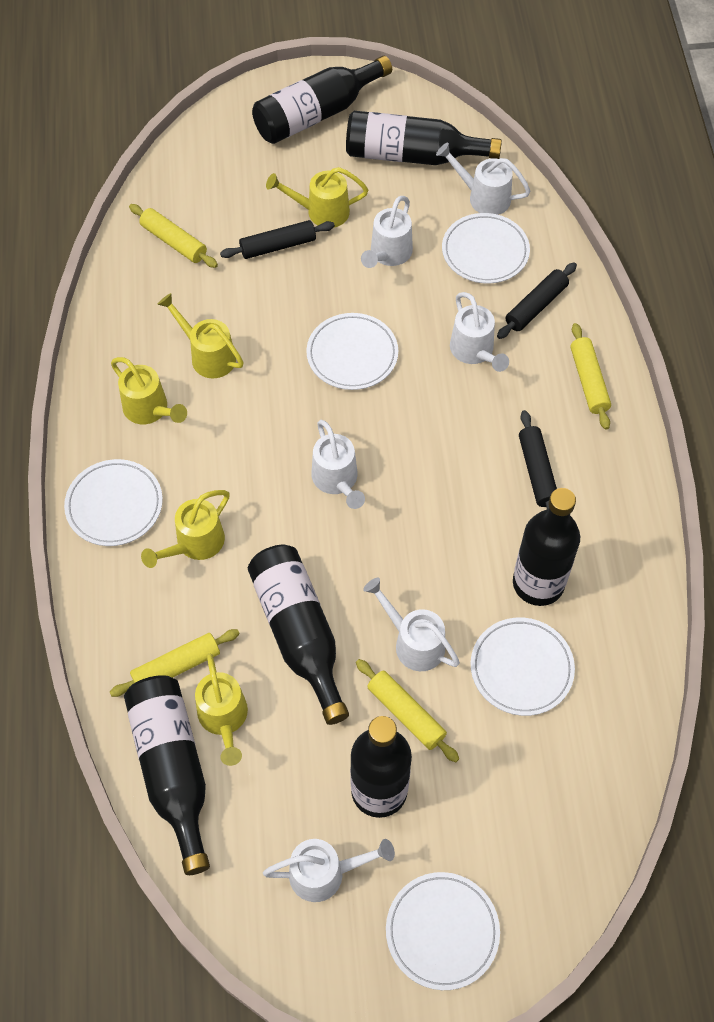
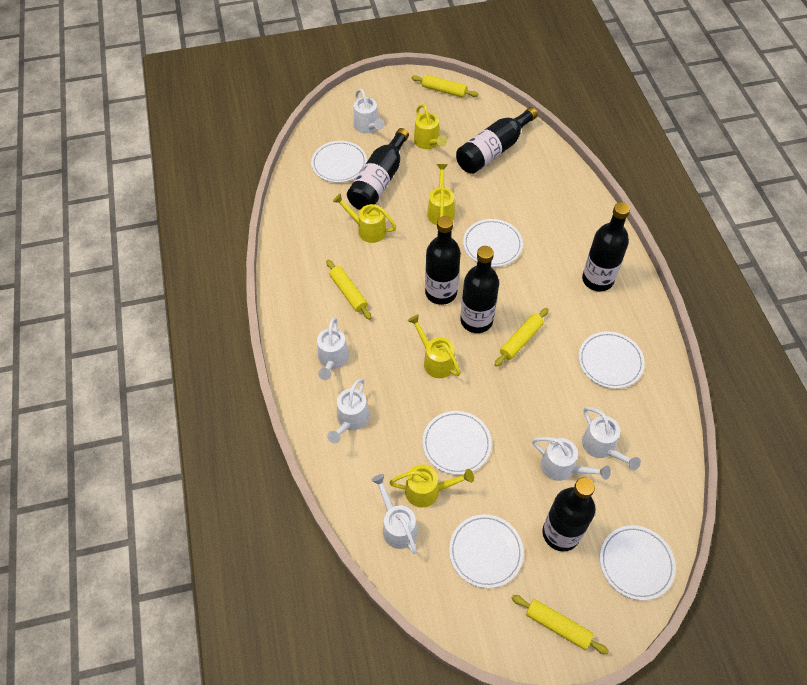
black rolling pin: 3 -> 0
white plate: 5 -> 6

